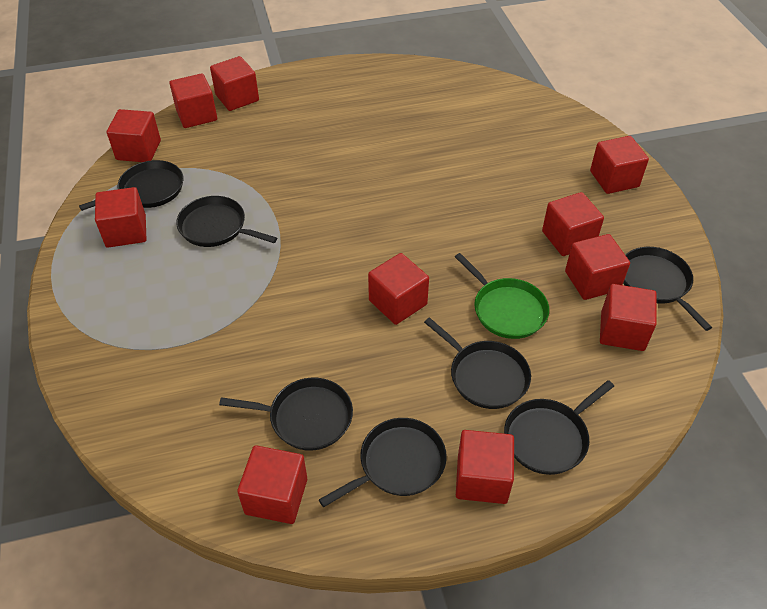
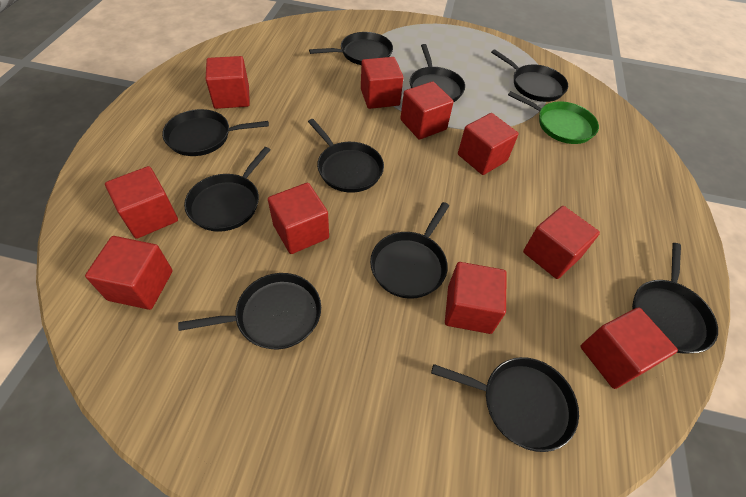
black pan: 7 -> 10
red cube: 11 -> 10

